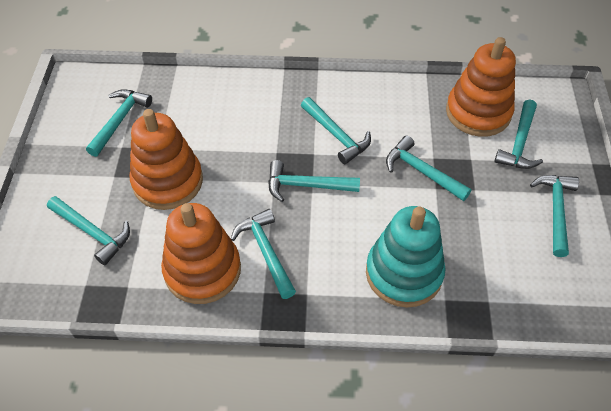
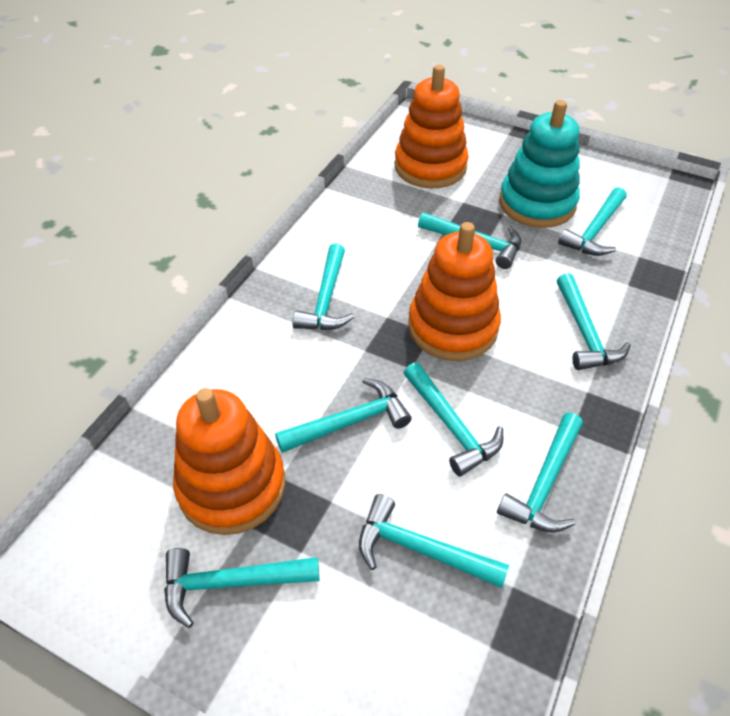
turquoise hammer: 8 -> 9

